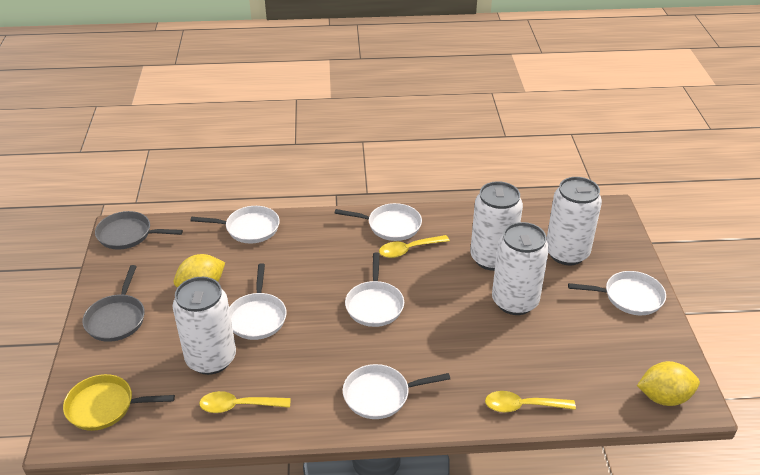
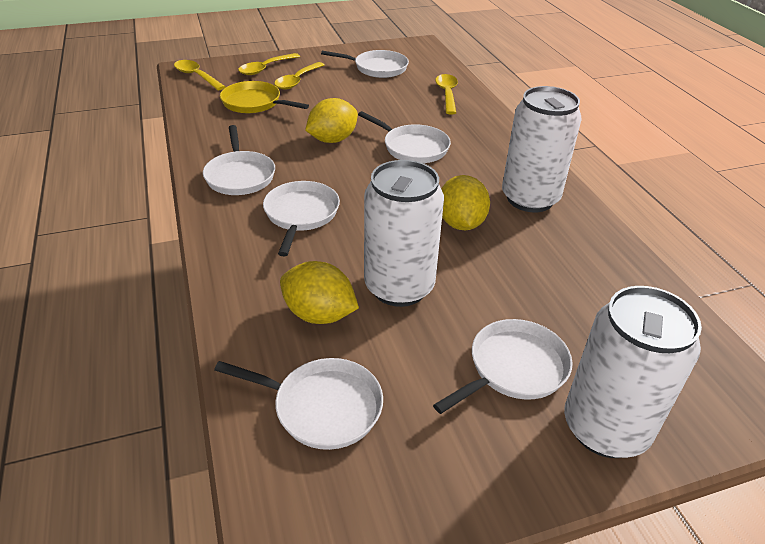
grey pan: 2 -> 0
white can: 4 -> 3
yellow lemon: 2 -> 3
yellow spoon: 3 -> 4

